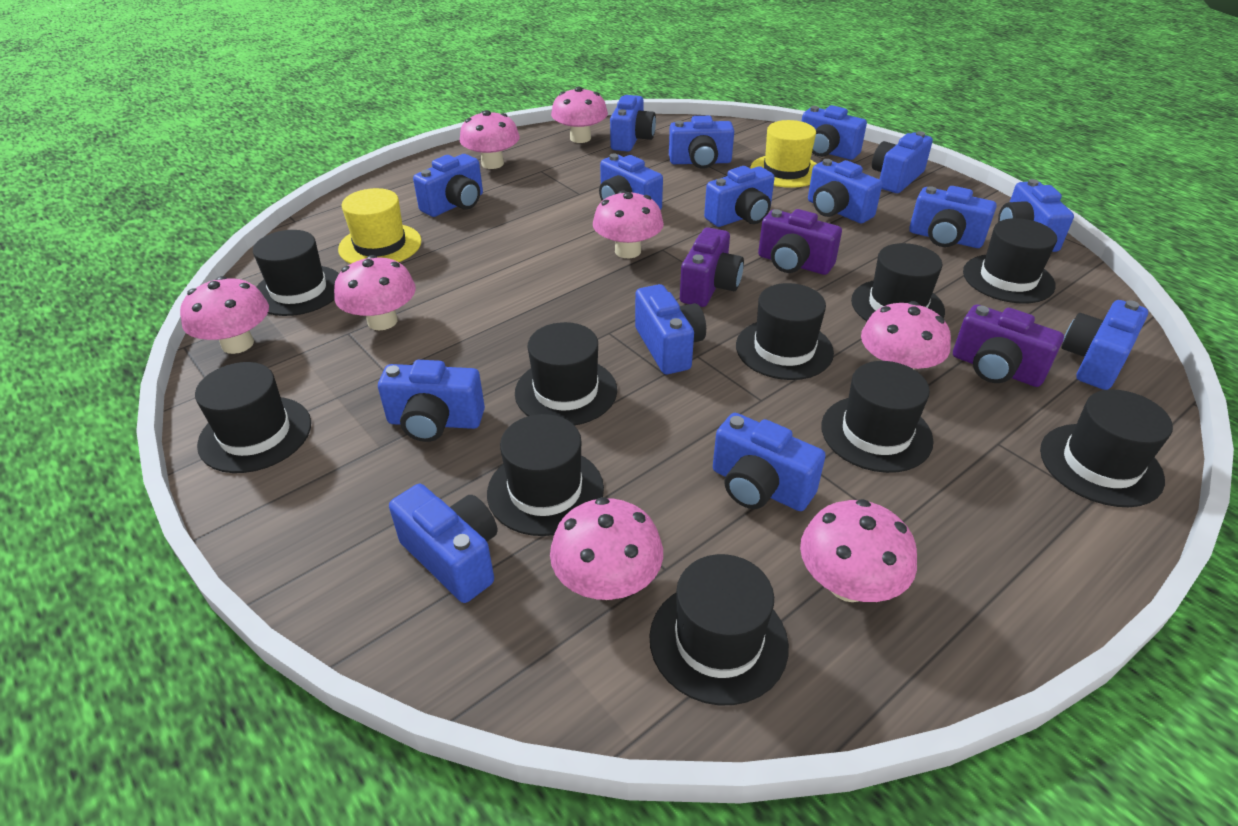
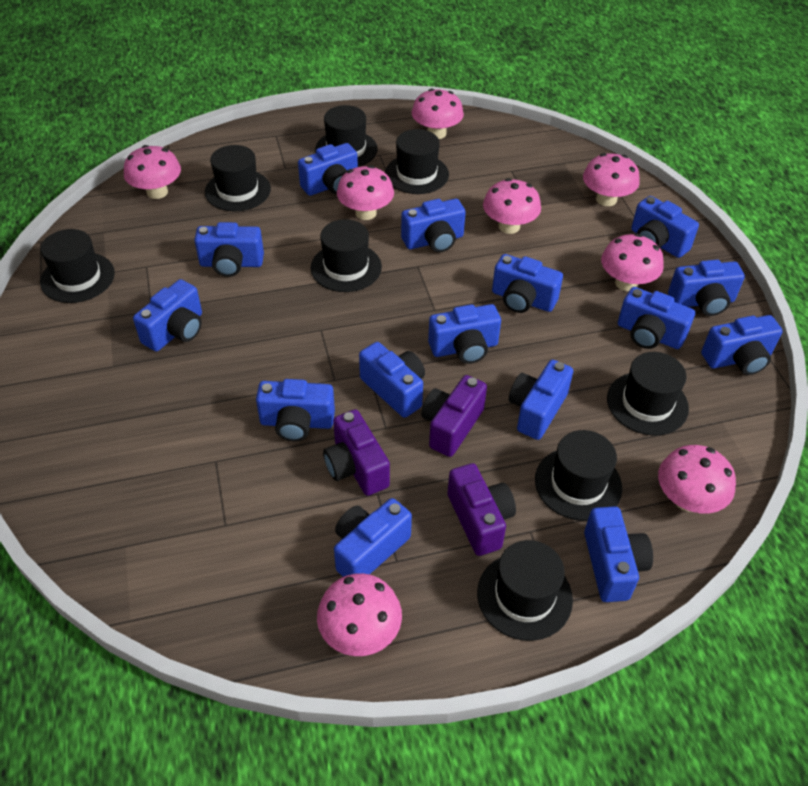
black hat: 10 -> 8
yellow hat: 2 -> 0

